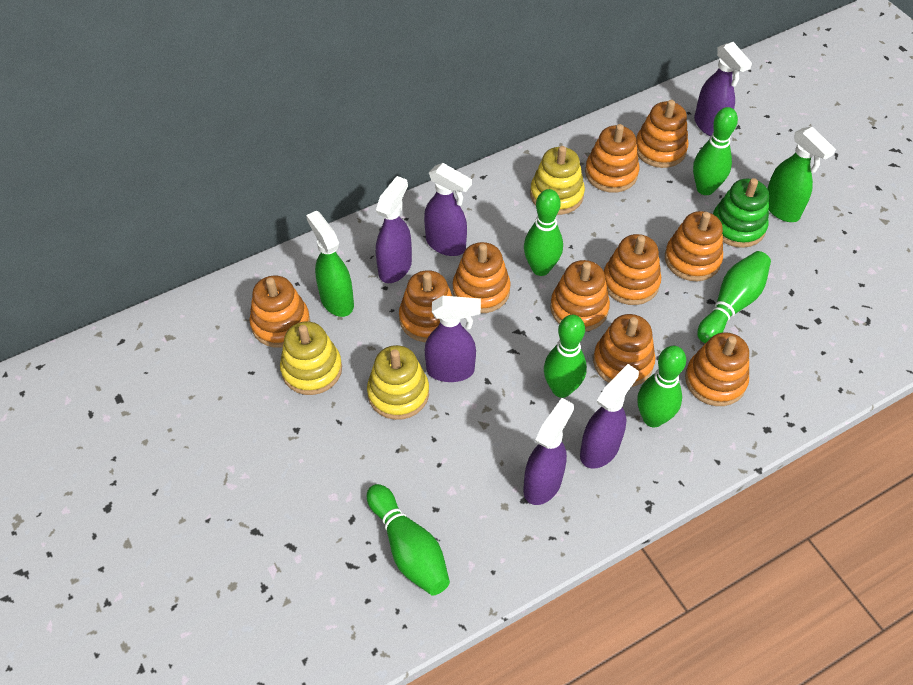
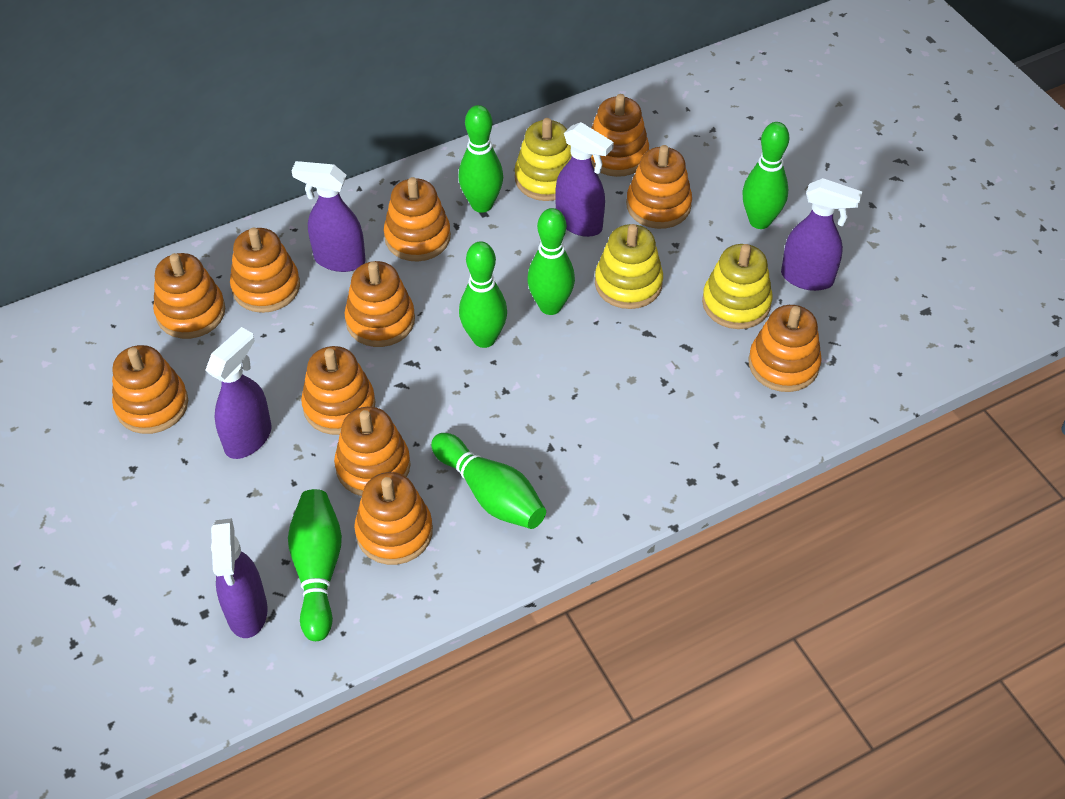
green spray bottle: 2 -> 0
green stacking toy: 1 -> 0
orange stacking toy: 10 -> 11
purple spray bottle: 6 -> 5

